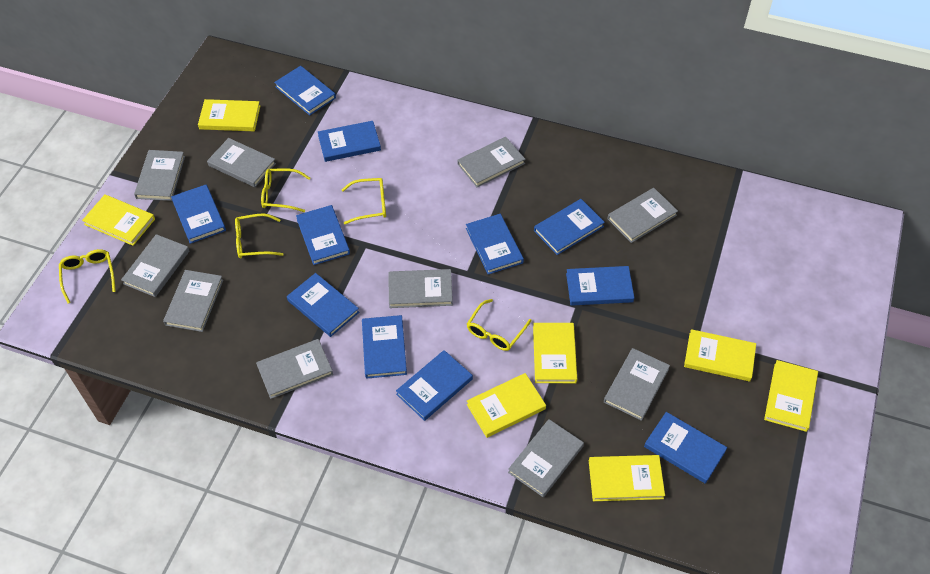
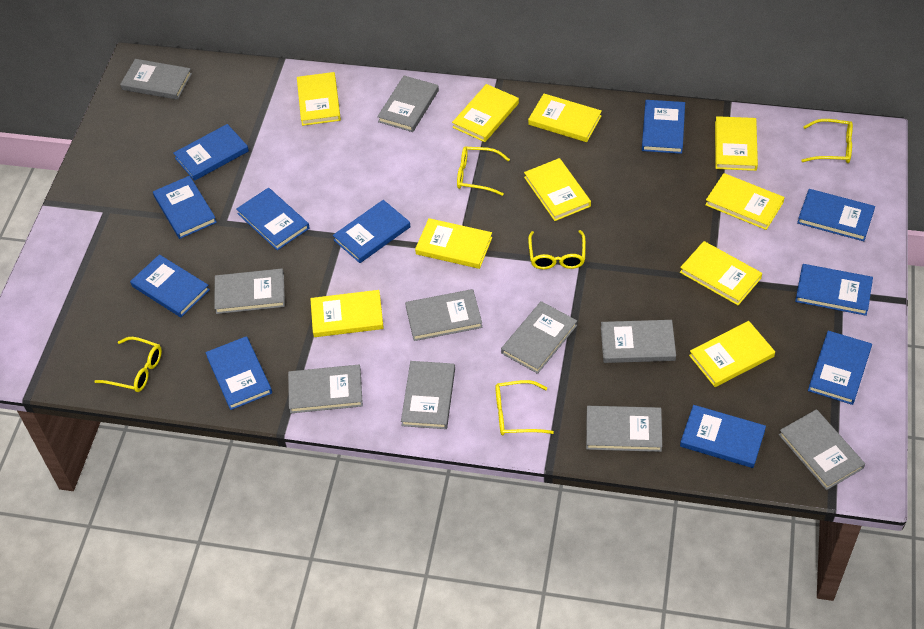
yellow book: 7 -> 10

